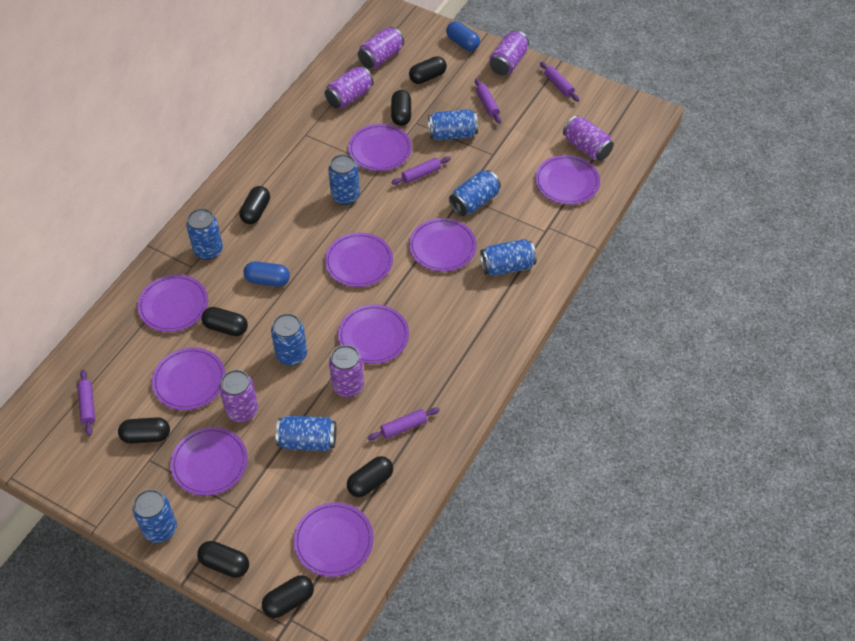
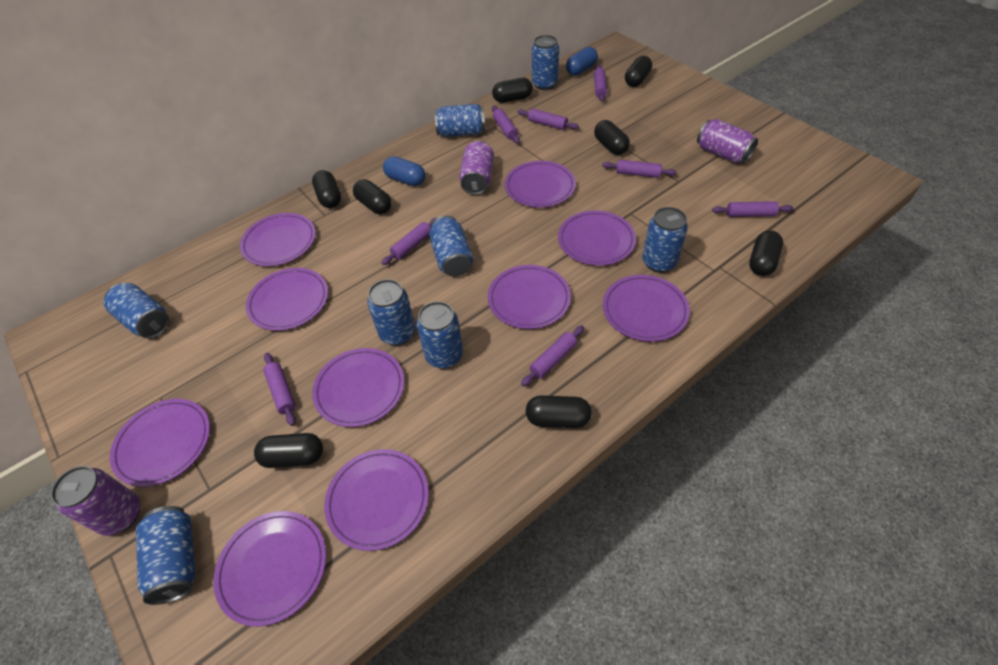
purple can: 6 -> 3
purple plate: 9 -> 10
purple rolling pin: 5 -> 8

